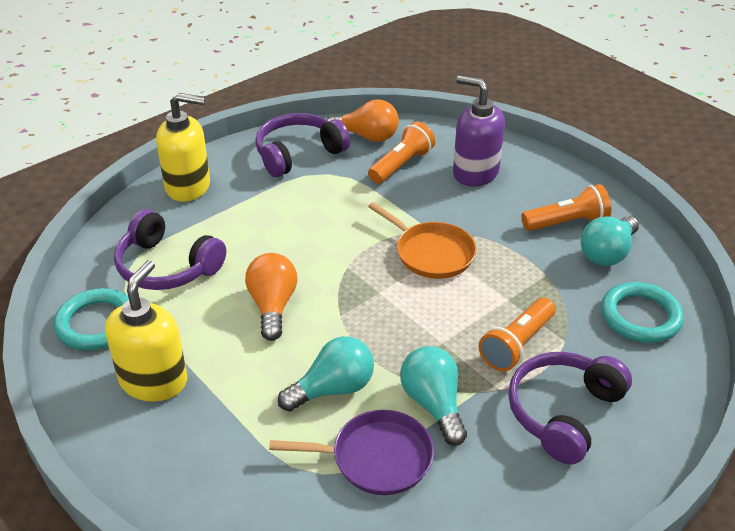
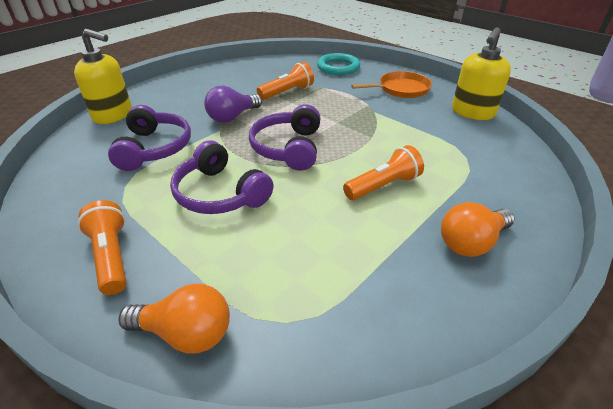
purple light bulb: 0 -> 1
purple pan: 1 -> 0
purple soap dispenser: 1 -> 0
turquoise light bulb: 3 -> 0
turquoise ring: 2 -> 1

